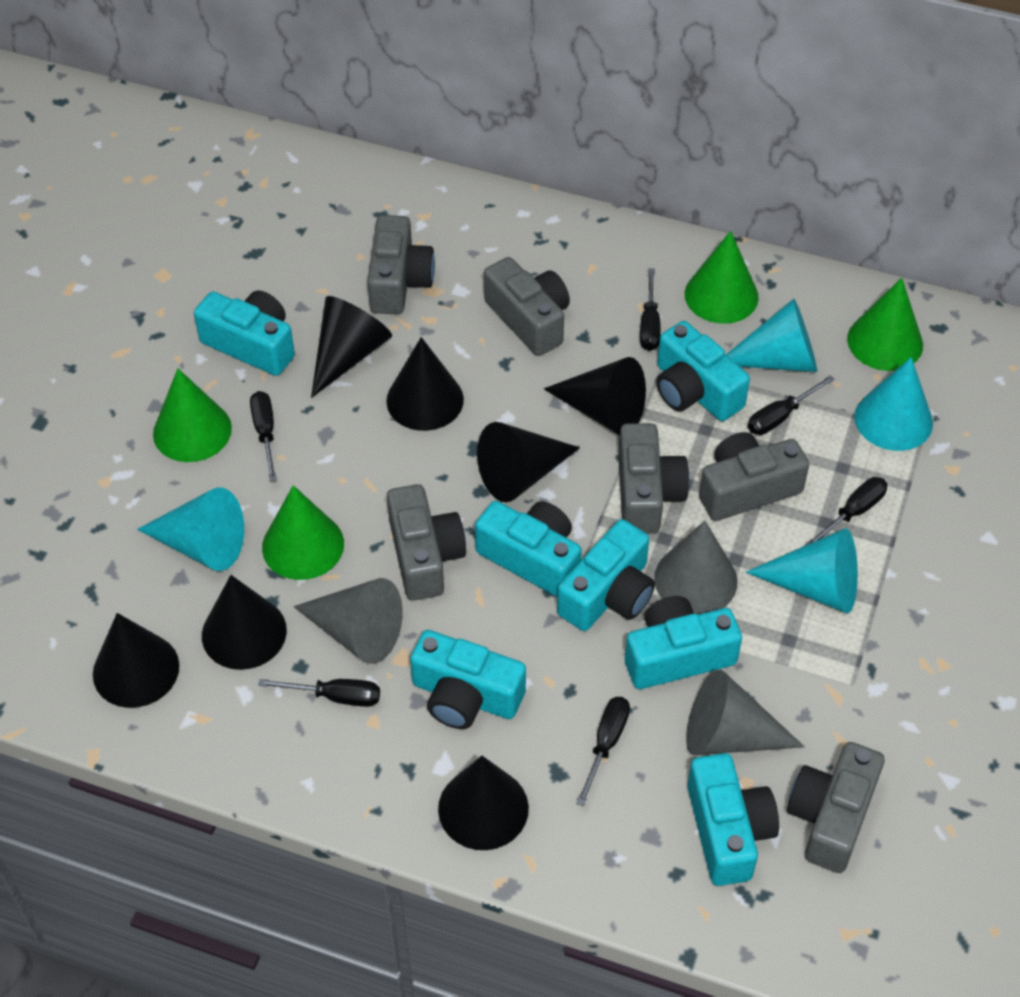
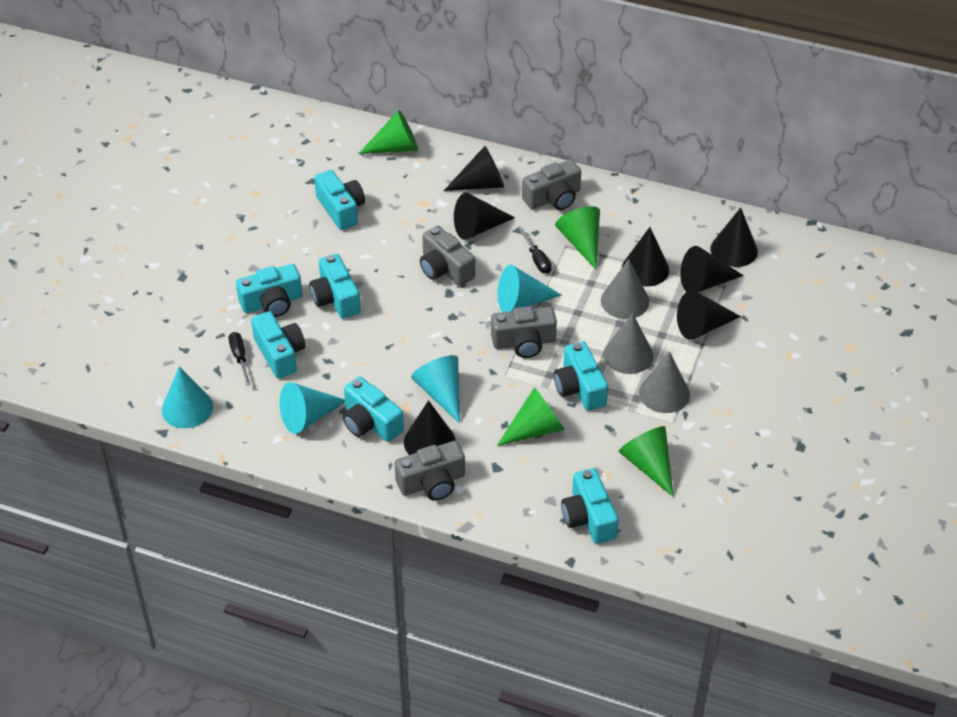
black screwdriver: 6 -> 2
grey camera: 6 -> 4

